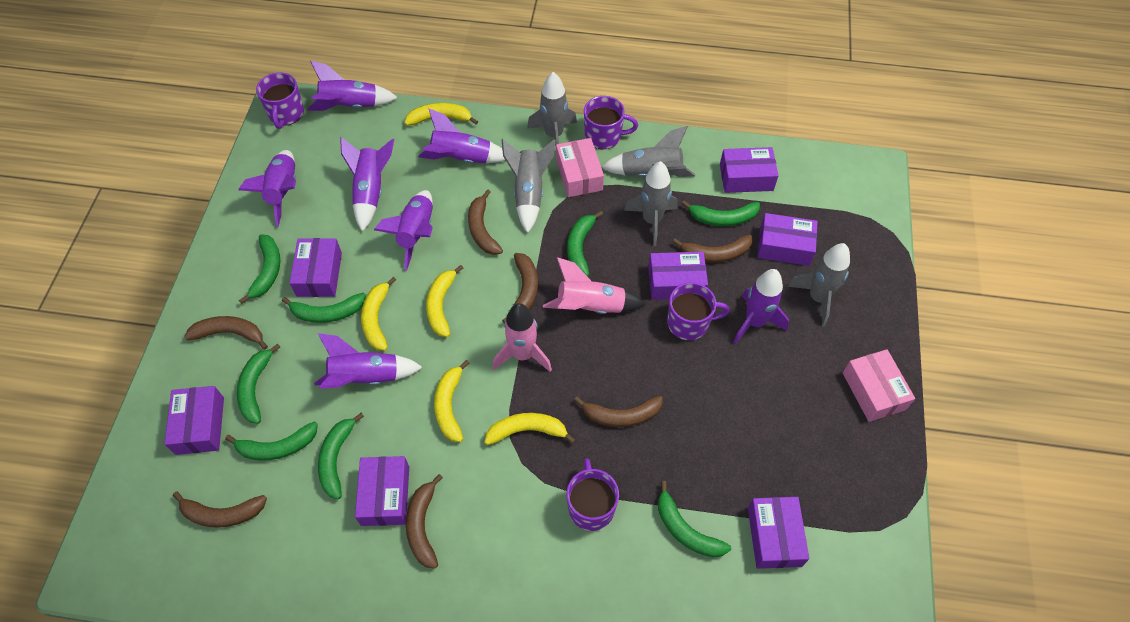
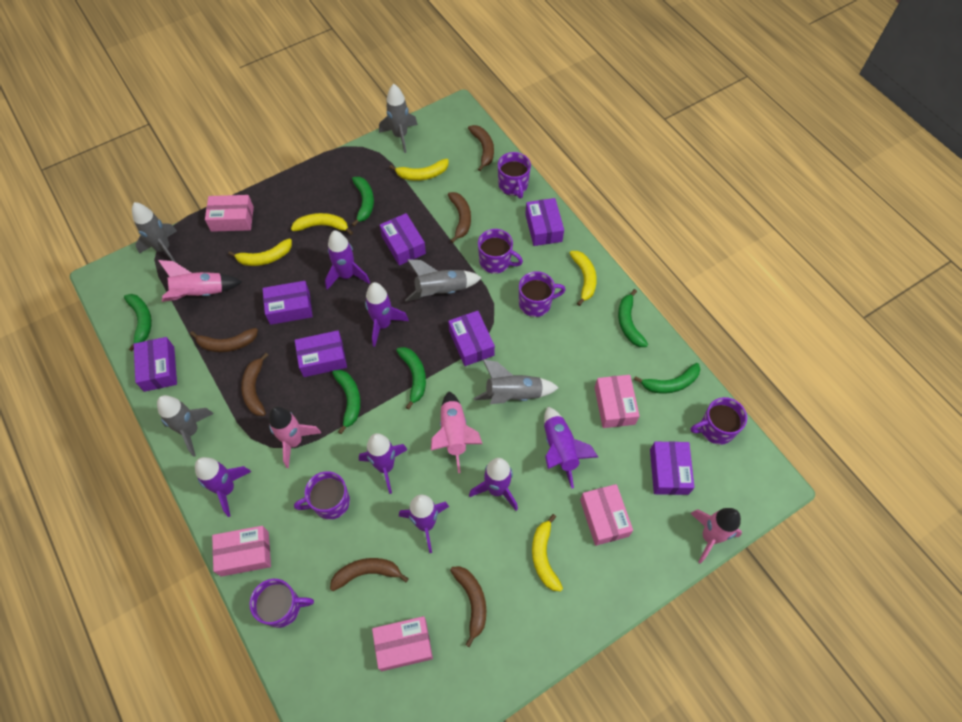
brown banana: 7 -> 6
green banana: 8 -> 6
pink box: 2 -> 5
pink rocket: 2 -> 4
purple mug: 4 -> 6

